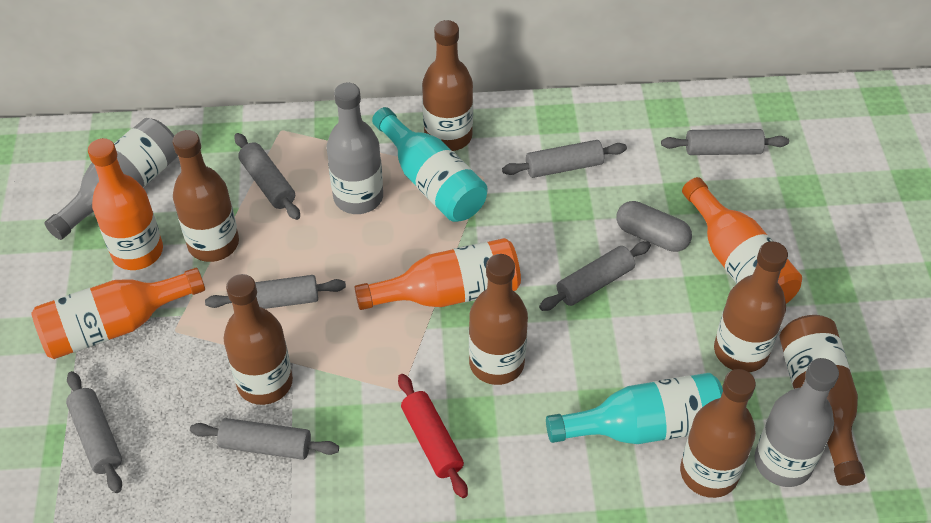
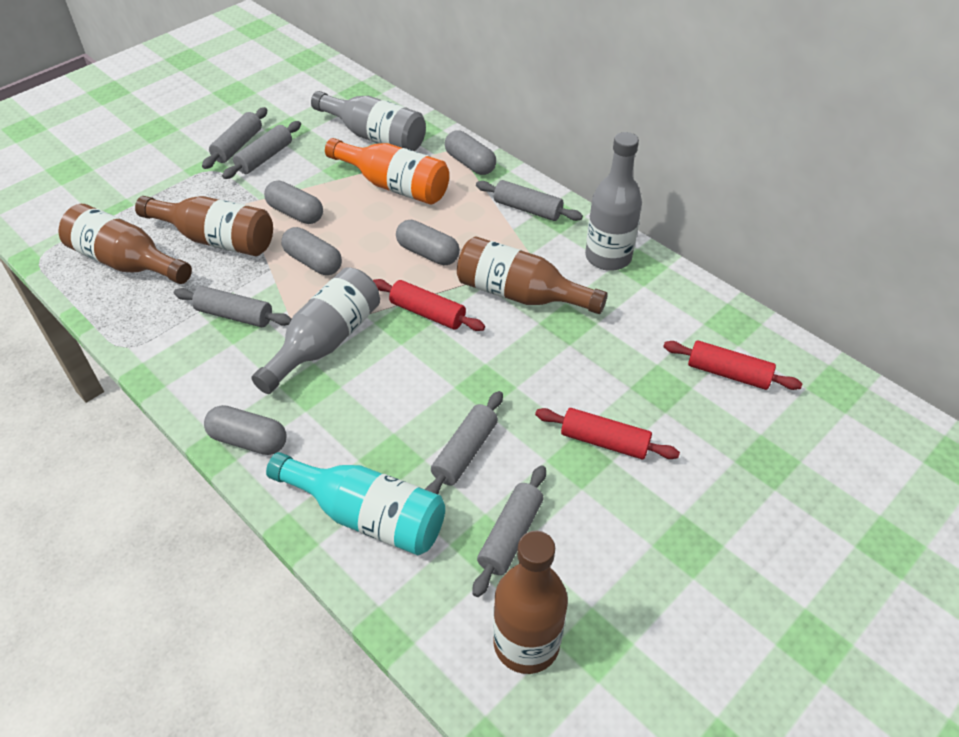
brown bottle: 7 -> 4
grey capsule: 1 -> 5
grey rolling pin: 7 -> 6
orange bottle: 4 -> 1
red rolling pin: 1 -> 3
turquoise bottle: 2 -> 1

